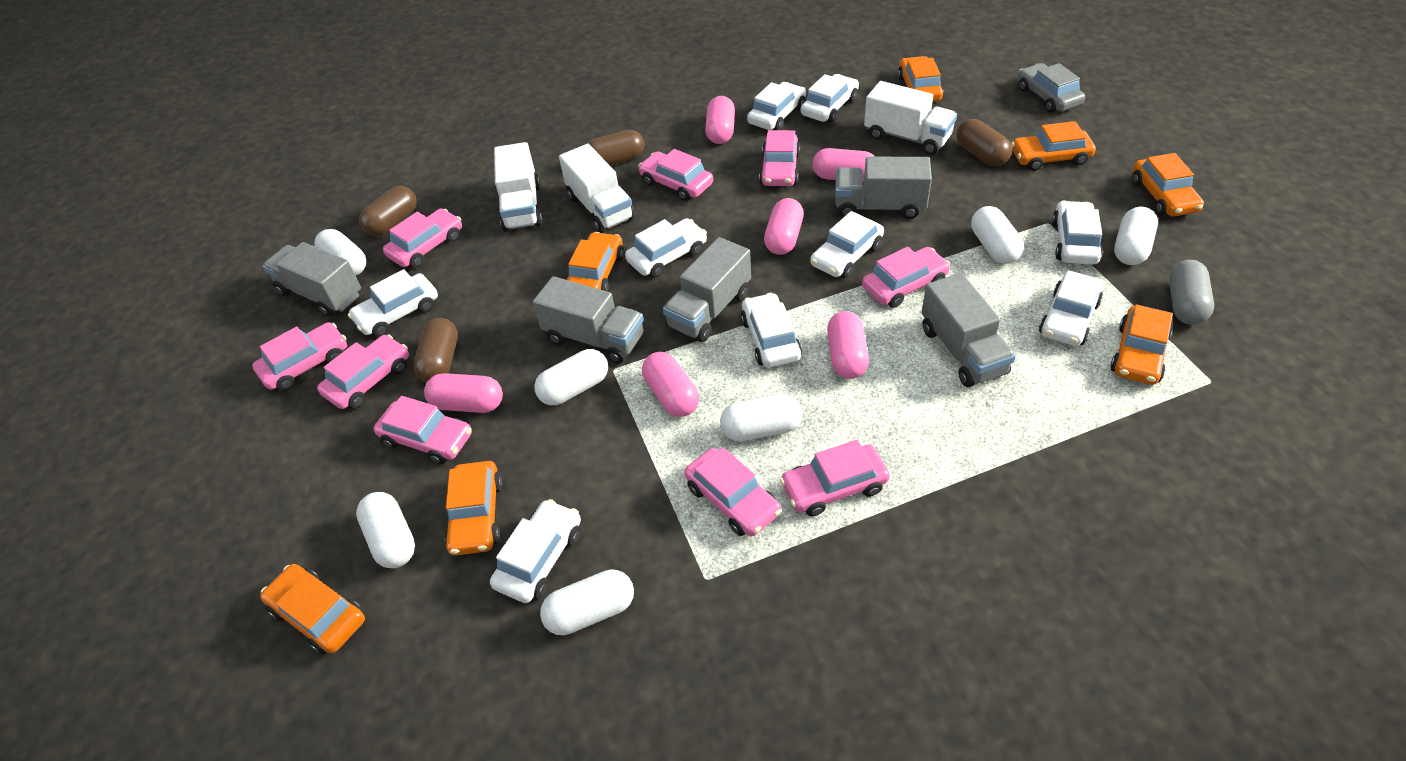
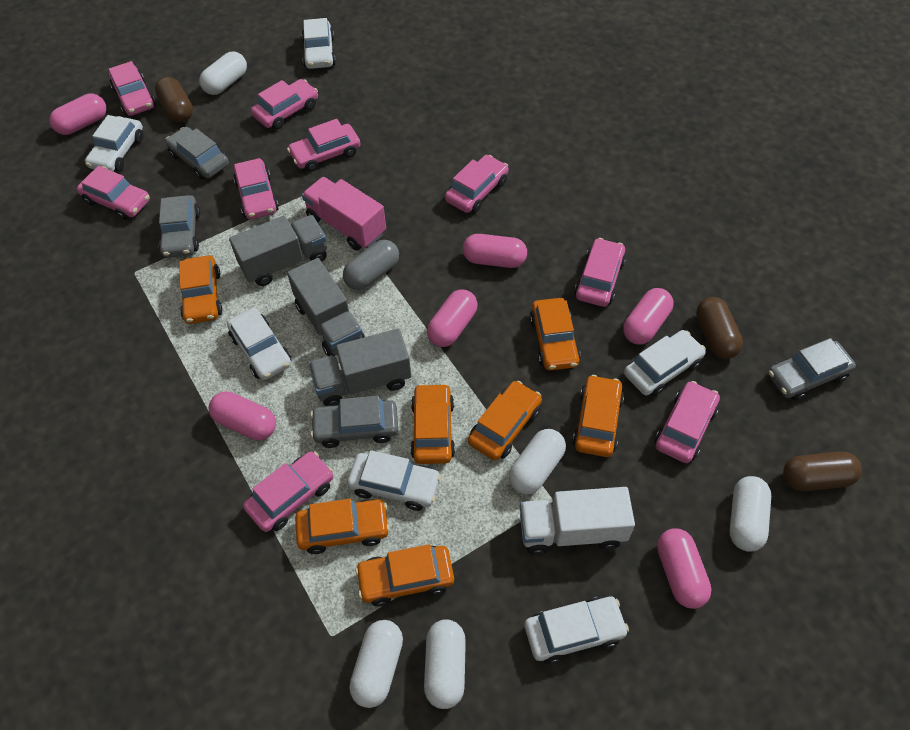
brown capsule: 4 -> 3
grey car: 1 -> 4
grey truck: 5 -> 3
pink truck: 0 -> 1
white capsule: 7 -> 5
white car: 9 -> 6
white truck: 3 -> 1

